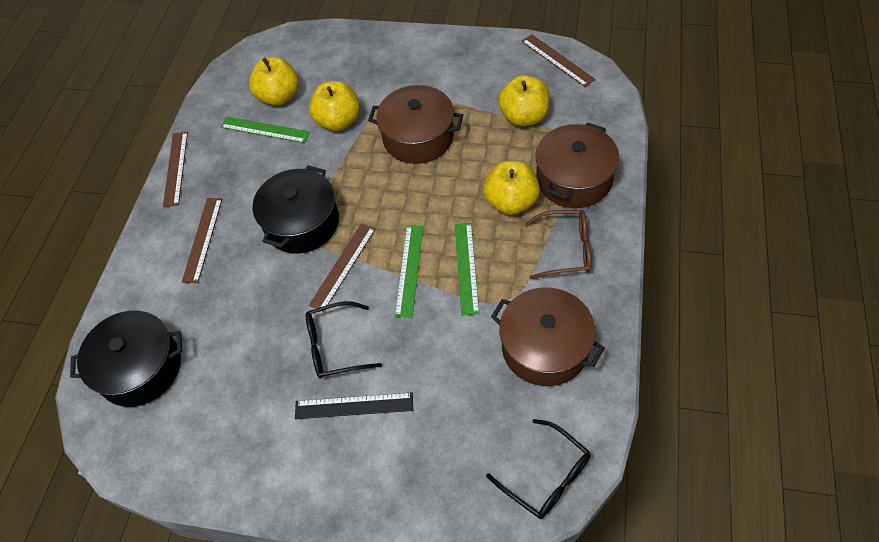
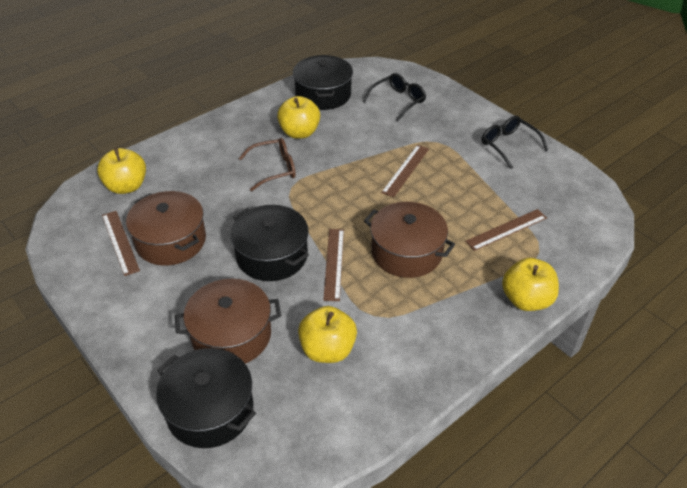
black pot: 2 -> 3
black ruler: 1 -> 0
green ruler: 3 -> 0

